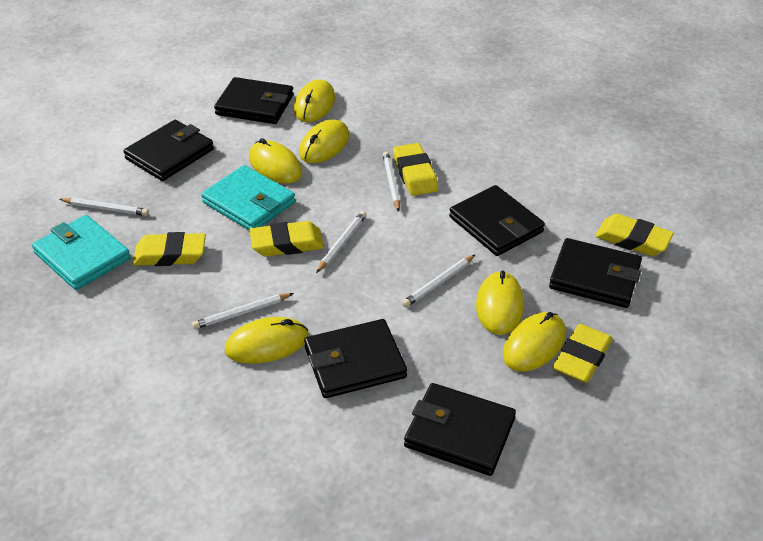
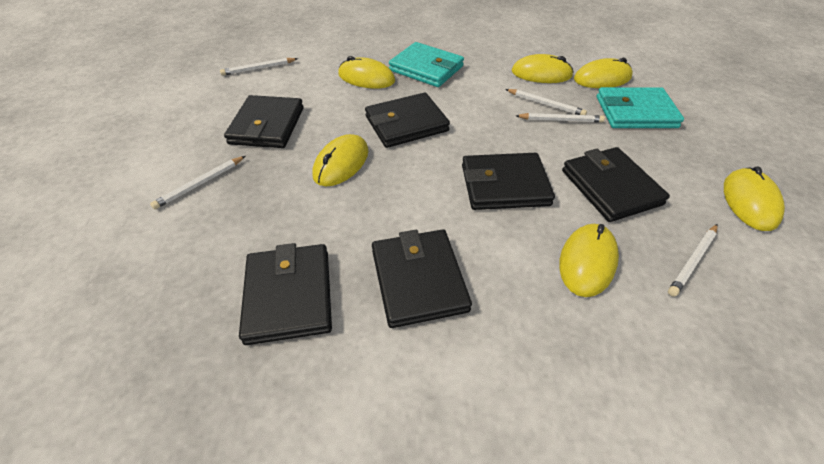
yellow eraser: 5 -> 0

